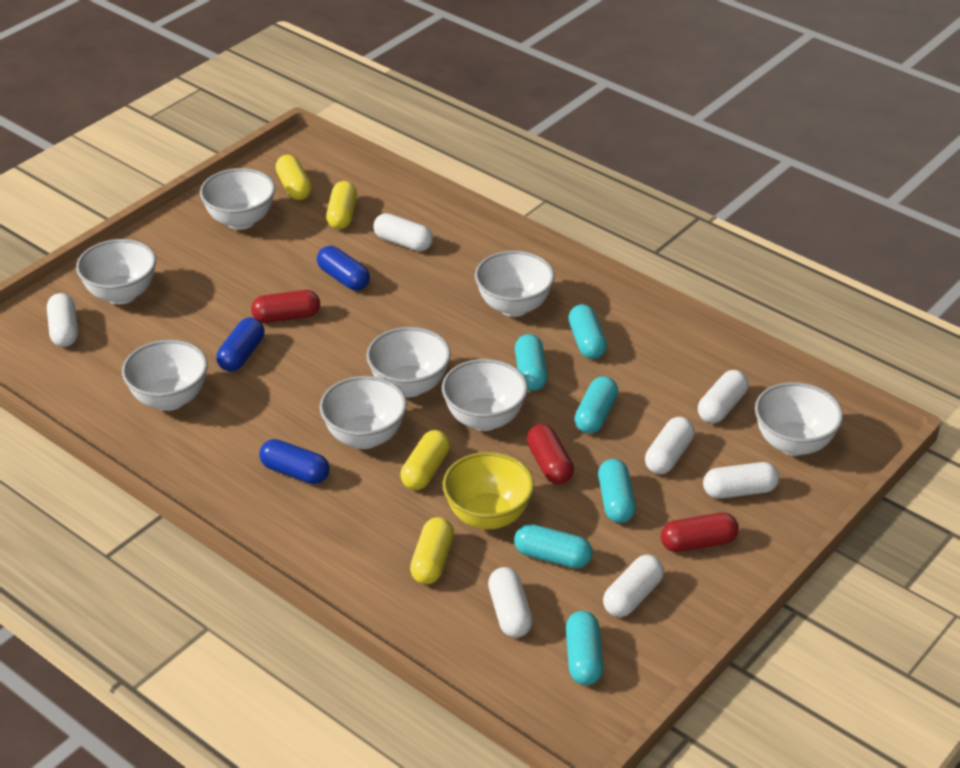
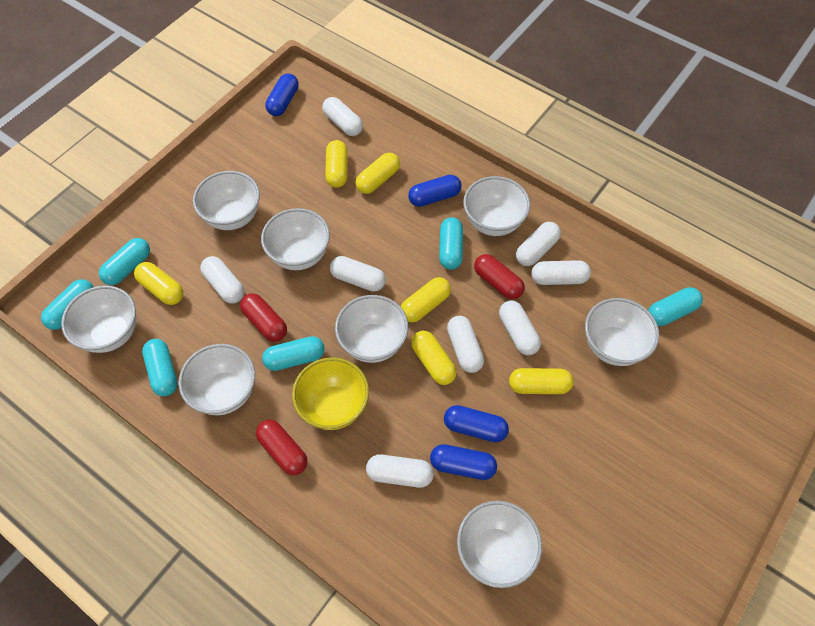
blue capsule: 3 -> 4
white capsule: 7 -> 8
yellow capsule: 4 -> 6

